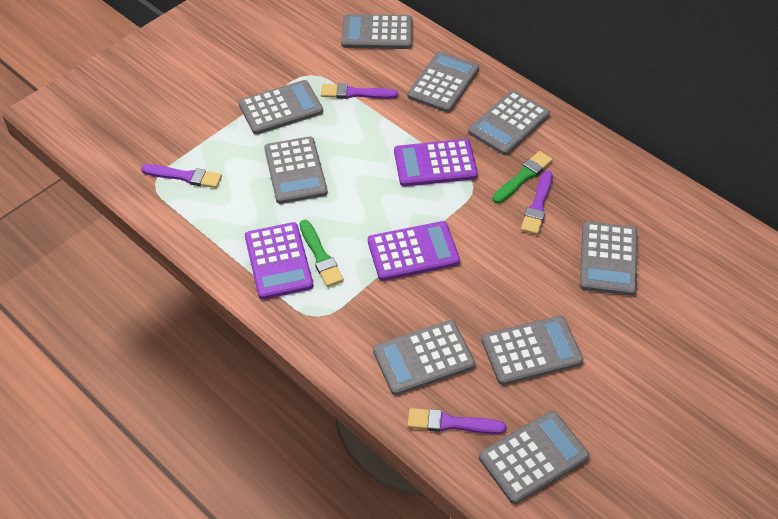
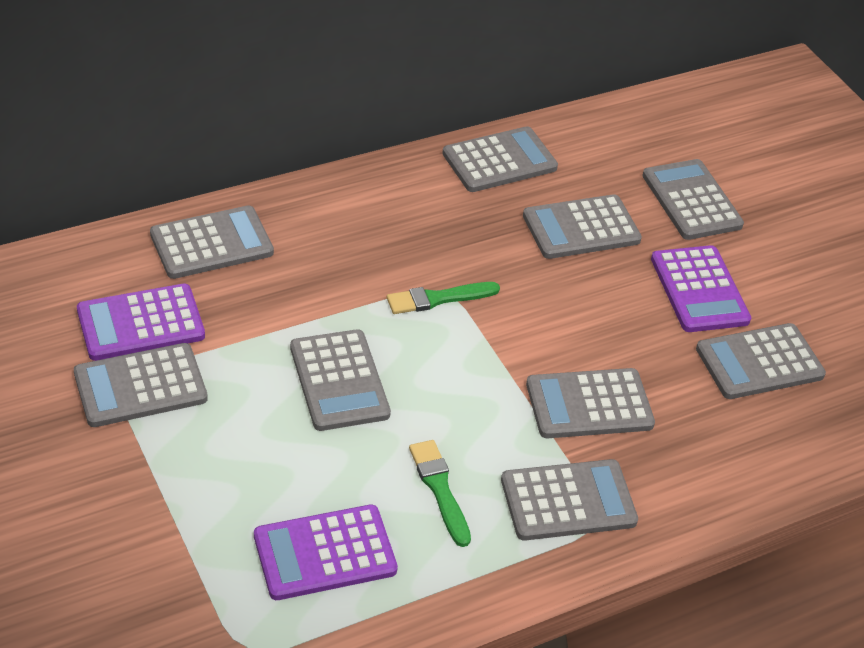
purple brush: 4 -> 0

